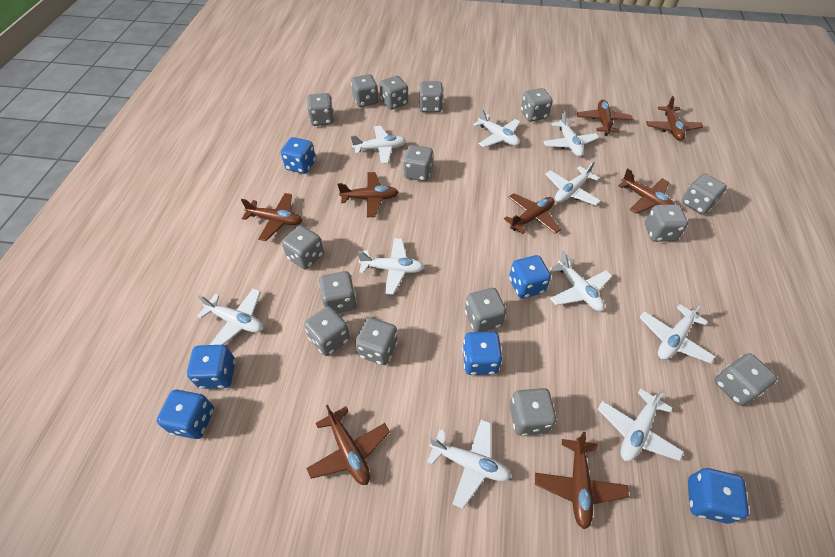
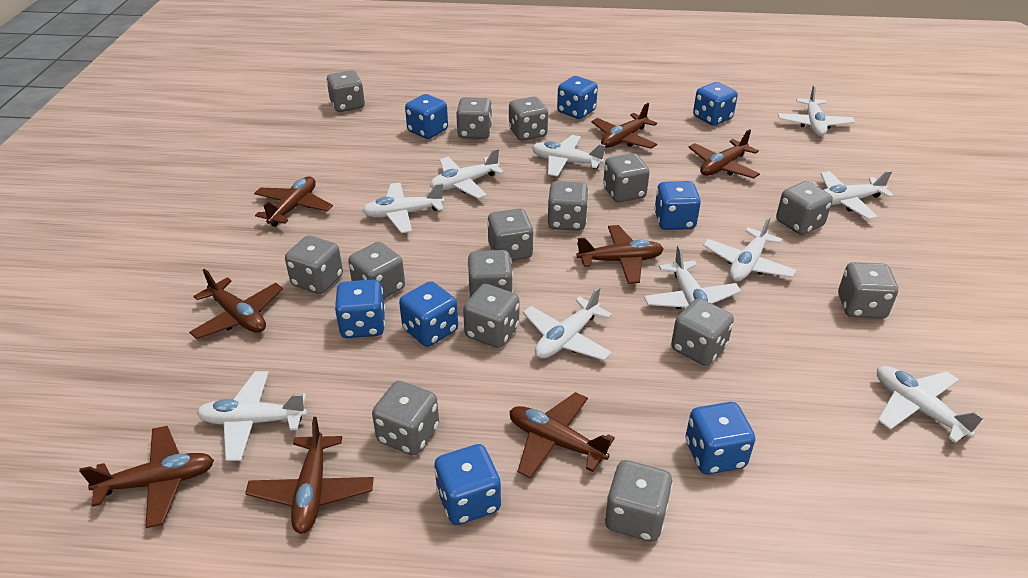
blue dice: 6 -> 8

